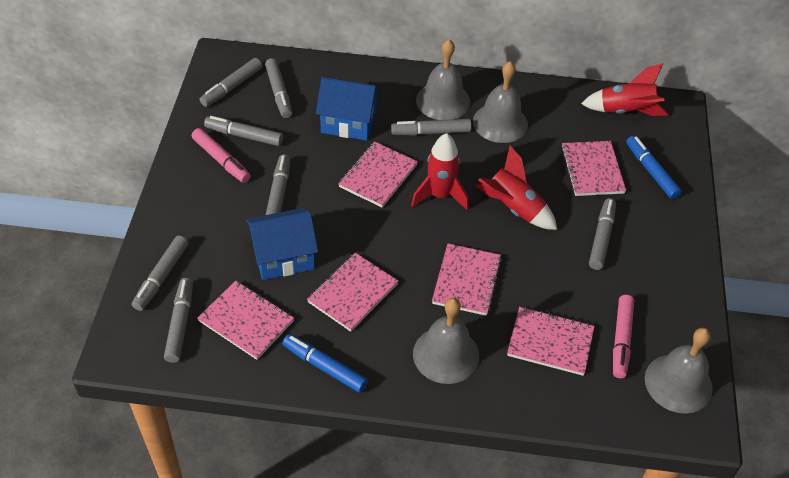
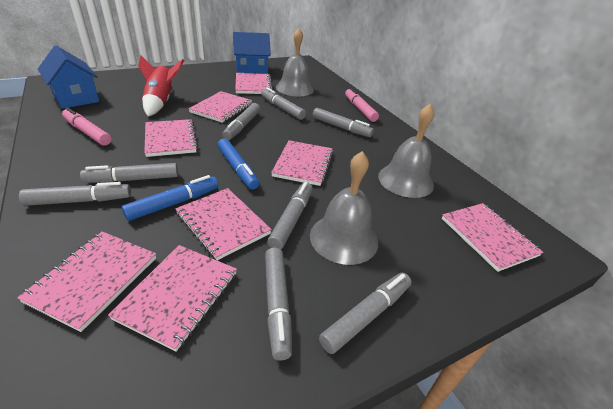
grey bell: 4 -> 3
pink notebook: 6 -> 8
red rocket: 3 -> 1

